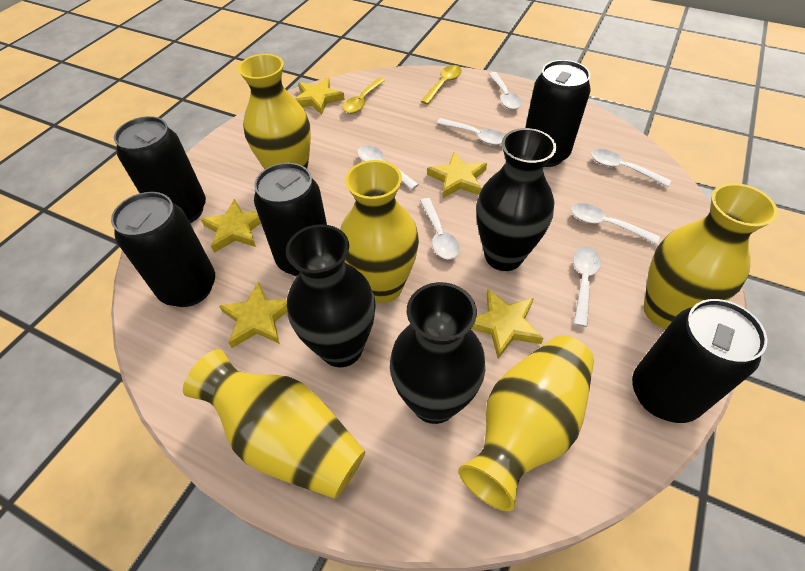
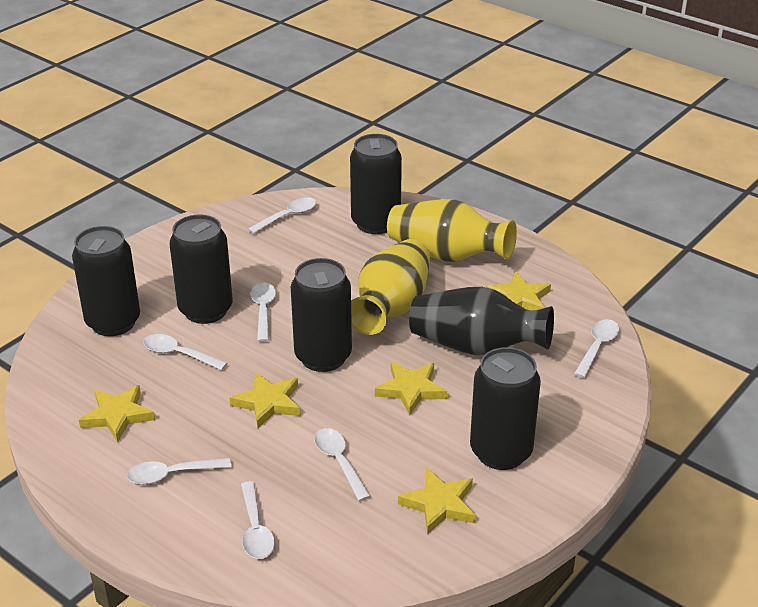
black vase: 3 -> 1
yellow spoon: 2 -> 0
yellow vase: 5 -> 2

